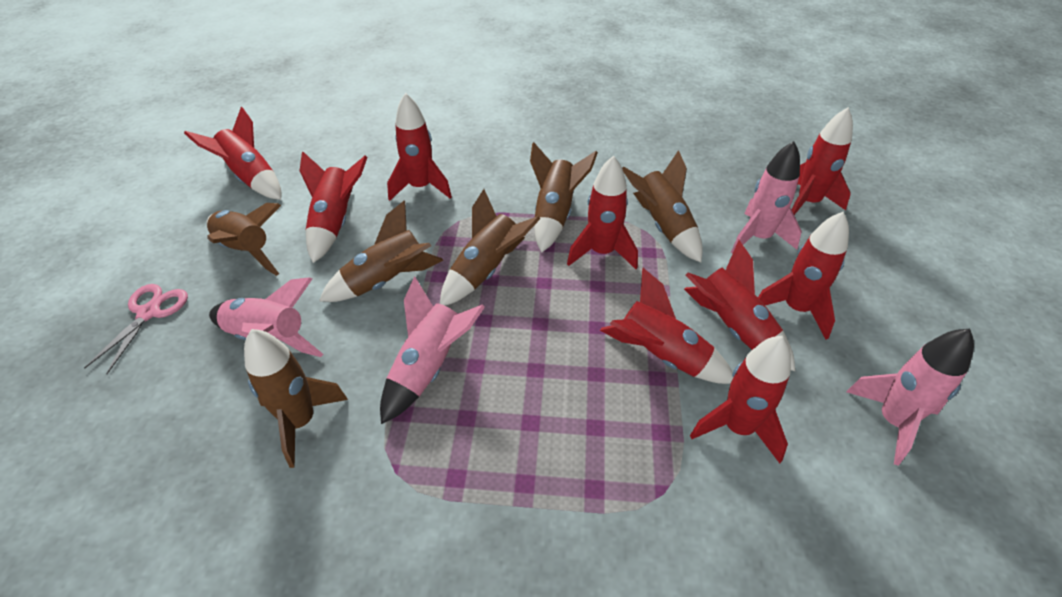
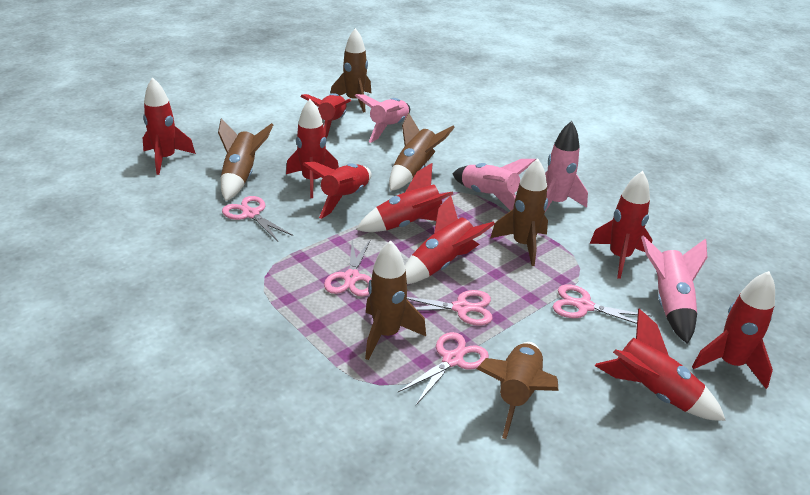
pink scissors: 1 -> 5

